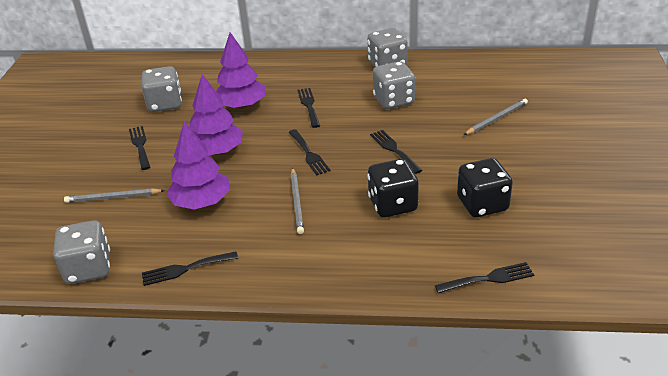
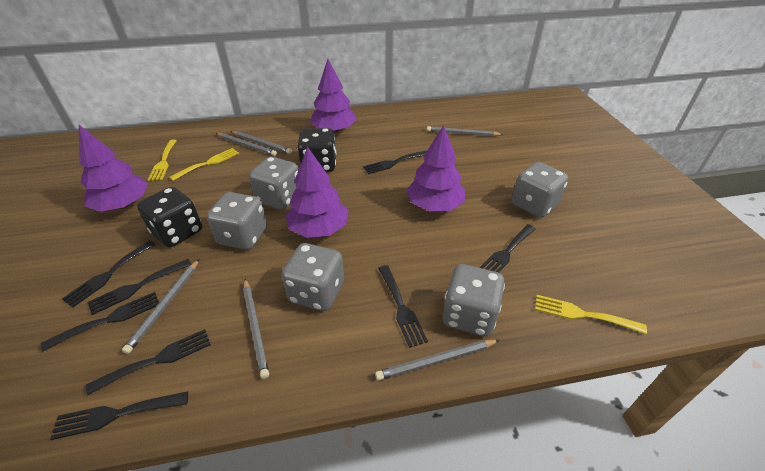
black fork: 6 -> 8
grey dice: 4 -> 5
grey pencil: 3 -> 6
purple tree: 3 -> 4
yellow fork: 0 -> 3

